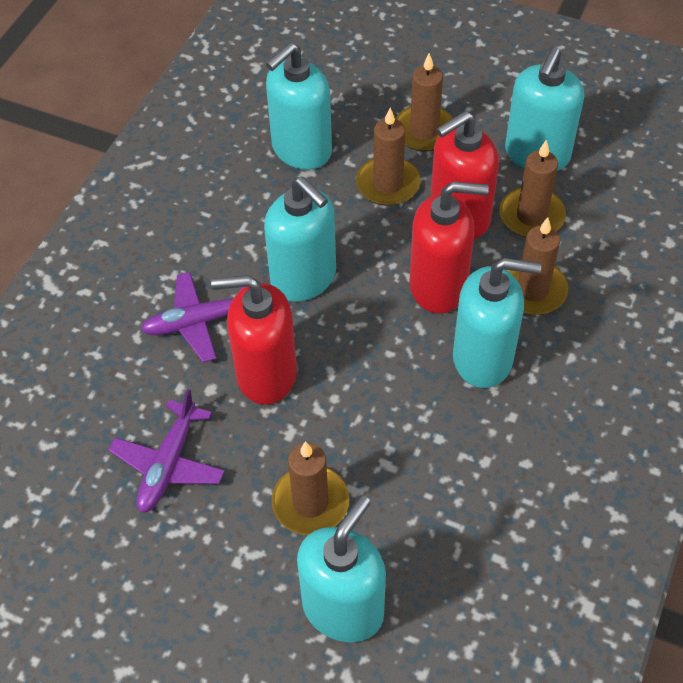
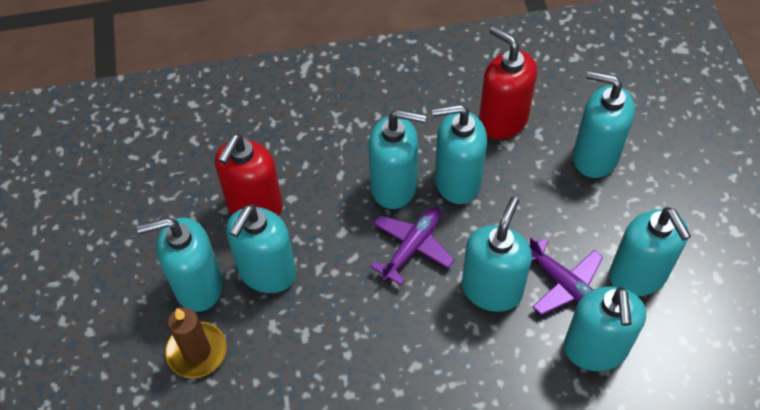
brown candle: 5 -> 1
red soap dispenser: 3 -> 2
turquoise soap dispenser: 5 -> 8

